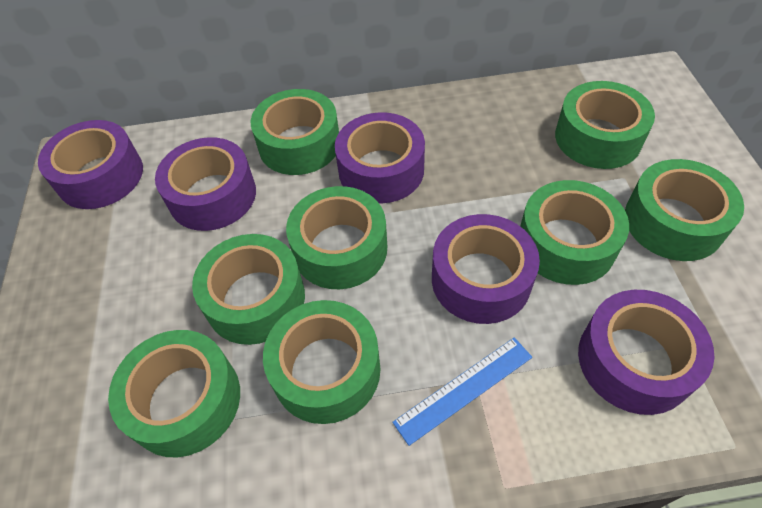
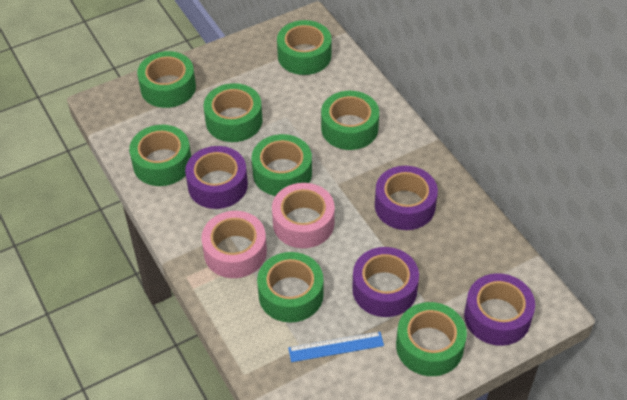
pink tape: 0 -> 2
purple tape: 5 -> 4

